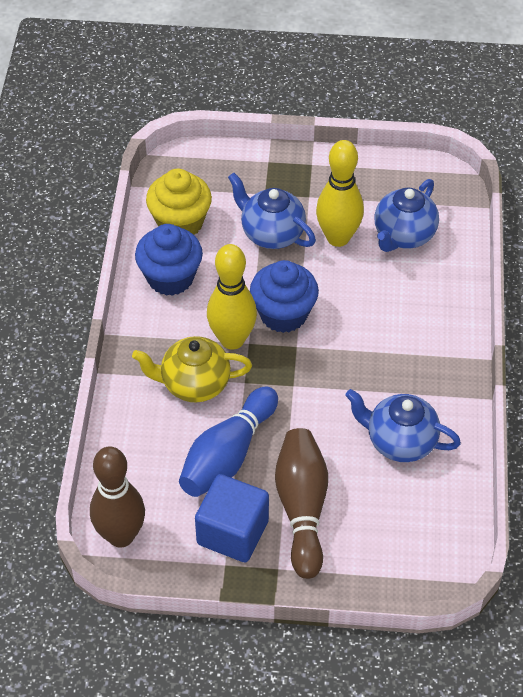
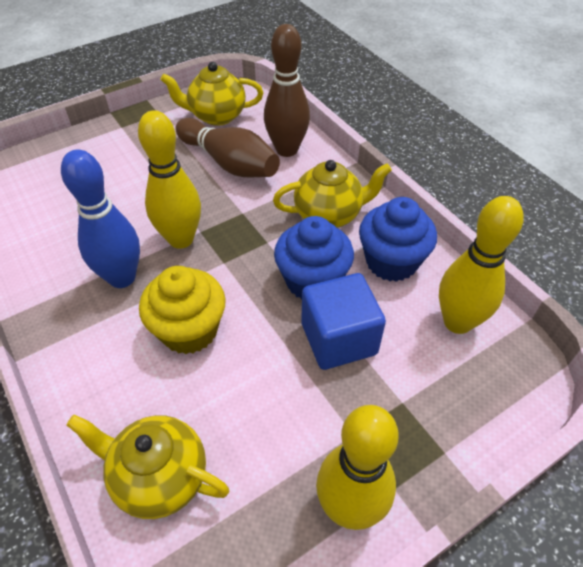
blue teapot: 3 -> 0
yellow bowling pin: 2 -> 3
yellow teapot: 1 -> 3

